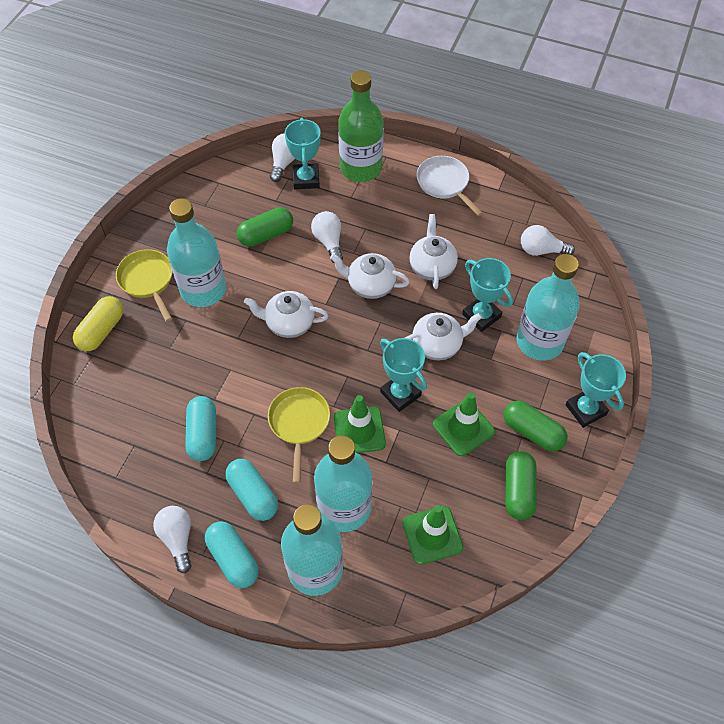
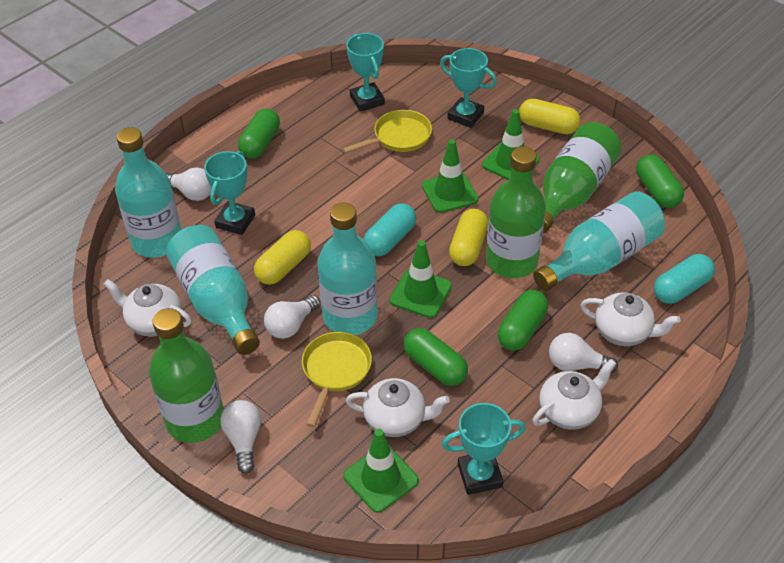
green bottle: 1 -> 3
green capsule: 3 -> 4
green traffic cone: 3 -> 4
turquoise capsule: 3 -> 2
white pan: 1 -> 0
yellow capsule: 1 -> 3

